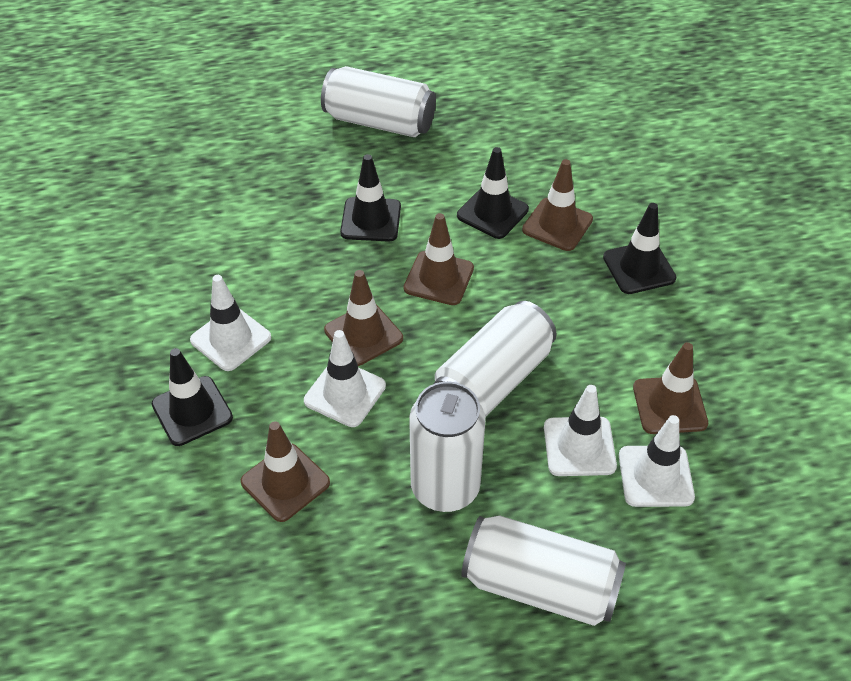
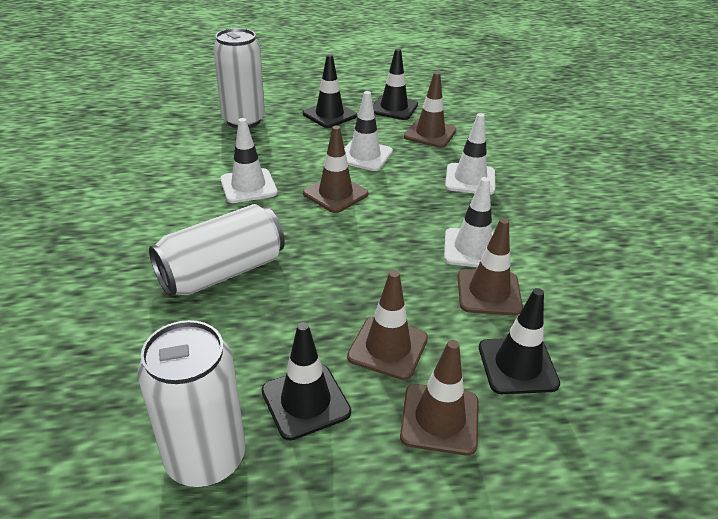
white can: 4 -> 3

